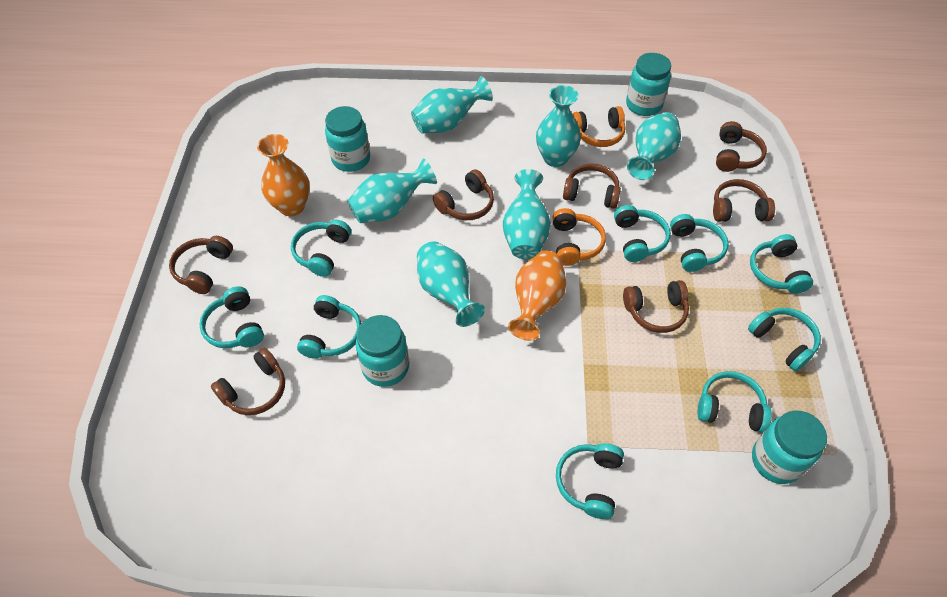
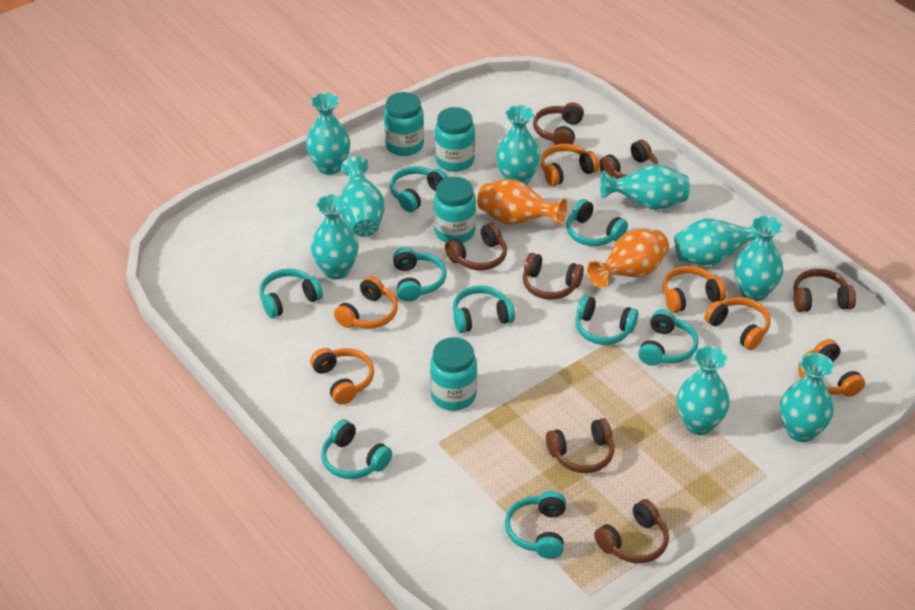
orange headphones: 2 -> 6
turquoise vase: 6 -> 9

